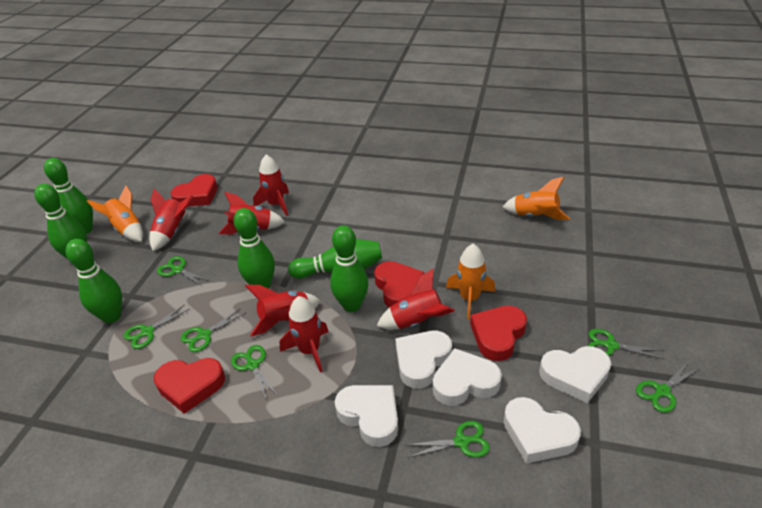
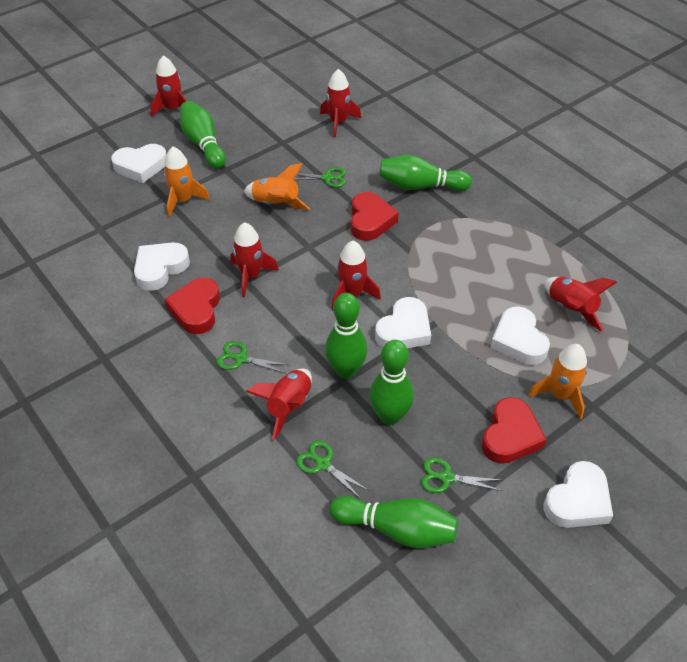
green bowling pin: 6 -> 5
green scissors: 7 -> 4
red heart: 4 -> 3

